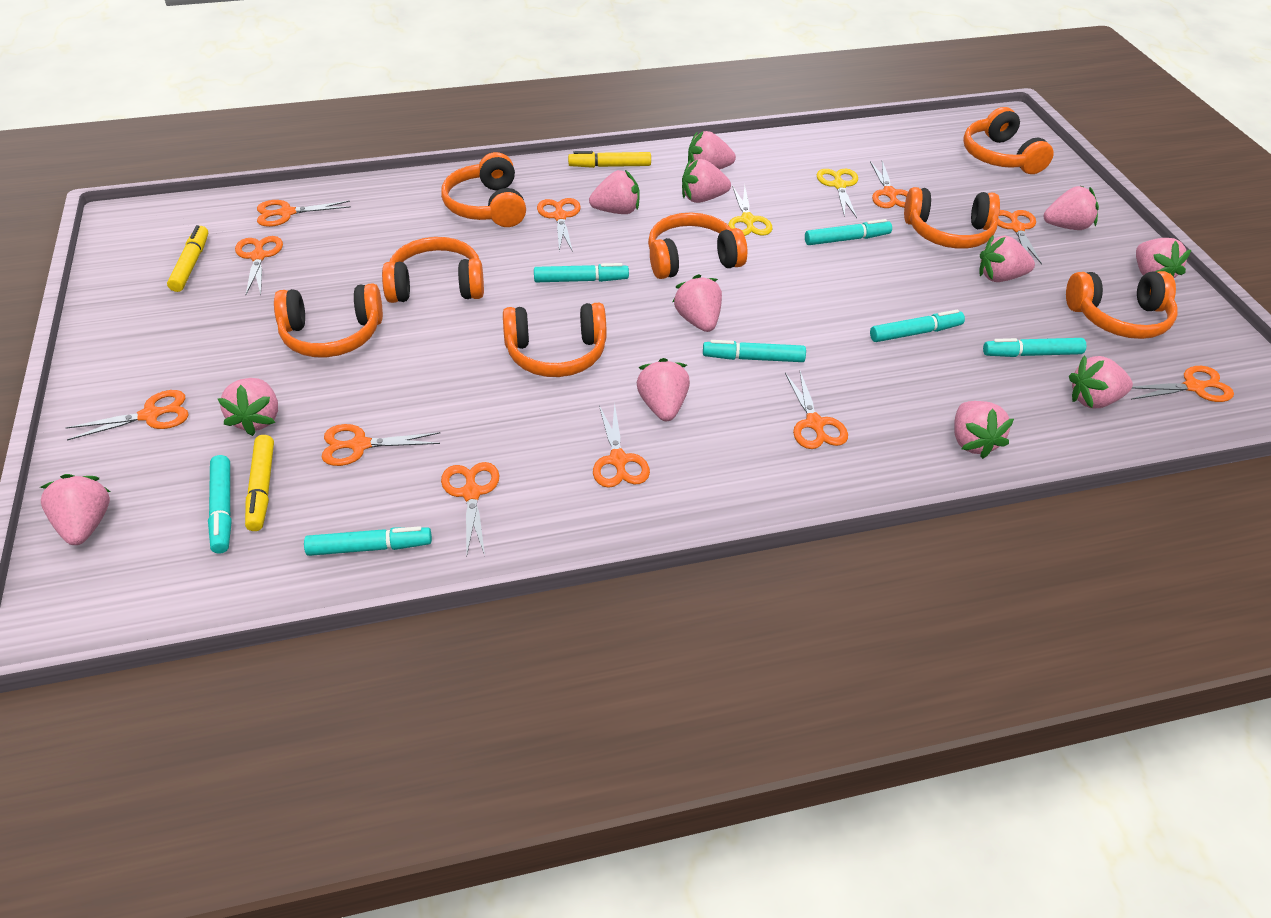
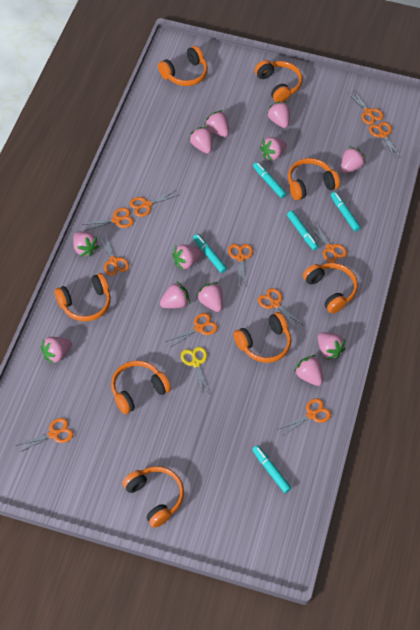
turquoise marker: 7 -> 5
yellow marker: 3 -> 0
yellow scissors: 2 -> 1

